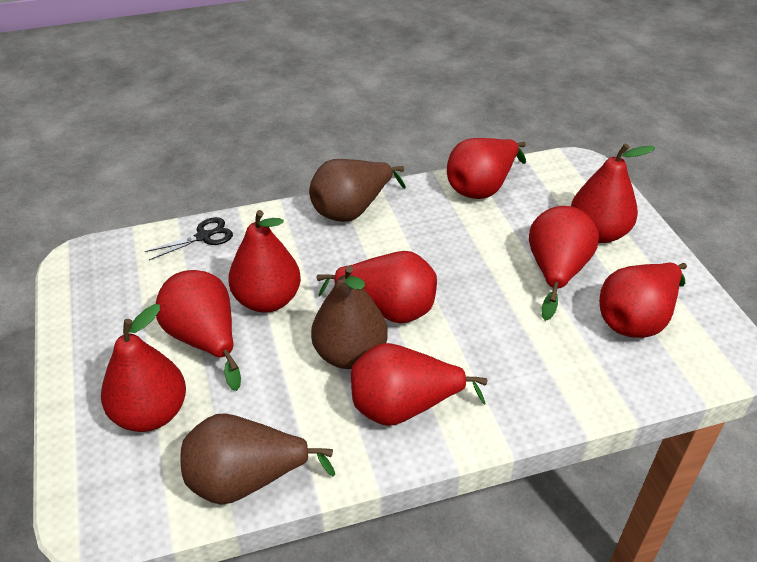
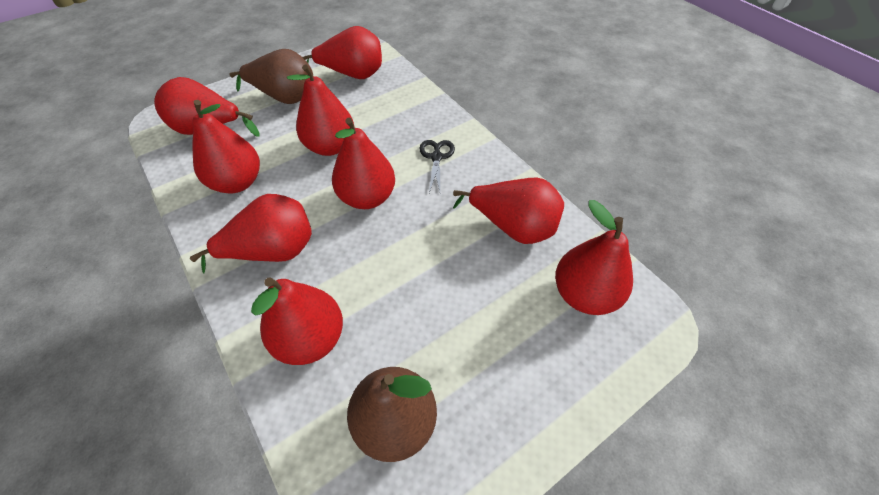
brown pear: 3 -> 2

